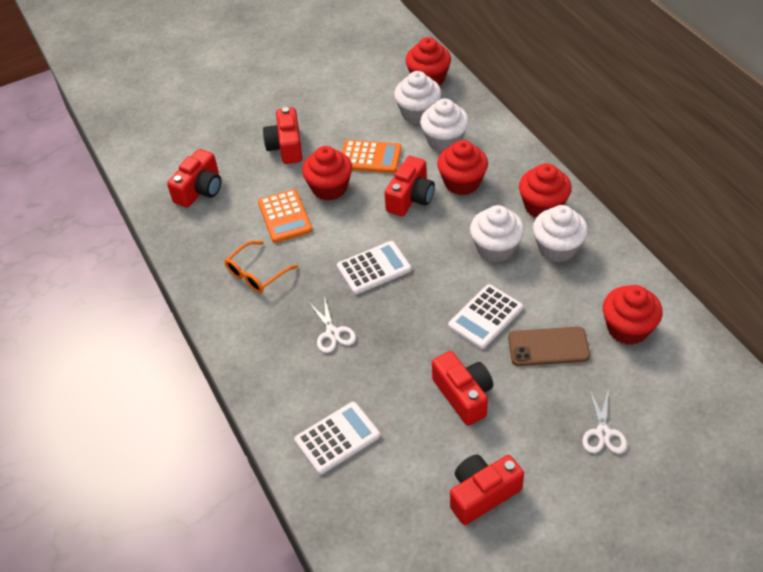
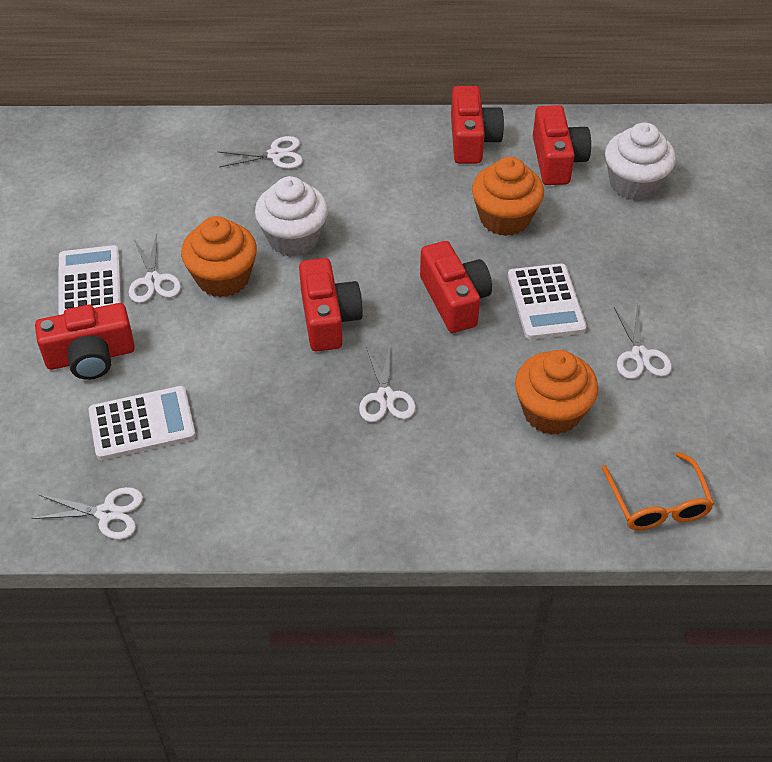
brown phone: 1 -> 0
orange calculator: 2 -> 0
orange cupcake: 0 -> 3
red cupcake: 5 -> 0
white cupcake: 4 -> 2
white scissors: 2 -> 5

